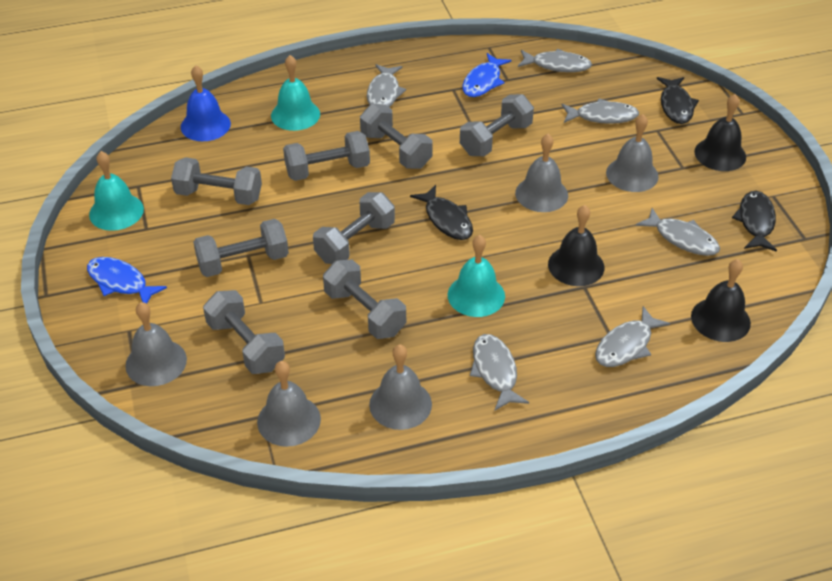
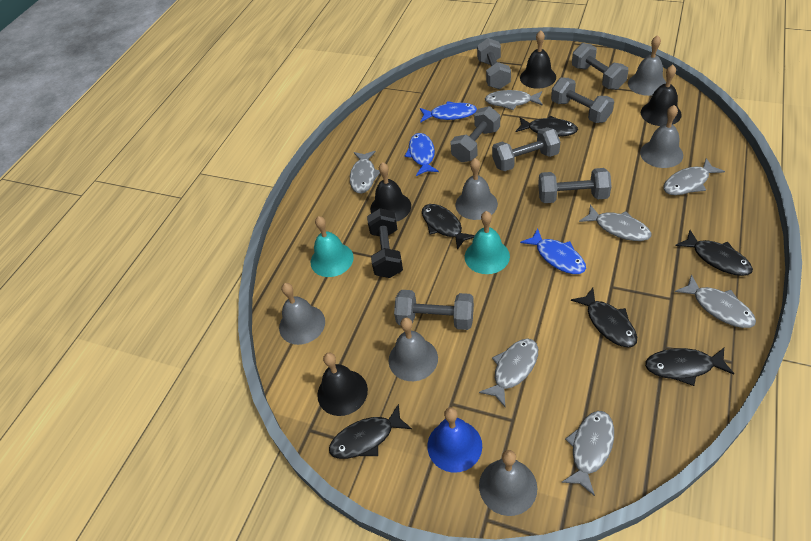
black bell: 3 -> 4
black dumbbell: 0 -> 1
black fish: 3 -> 6
blue fish: 2 -> 3
grey bell: 5 -> 6
grey dumbbell: 8 -> 7
grey fish: 6 -> 7
turquoise bell: 3 -> 2

